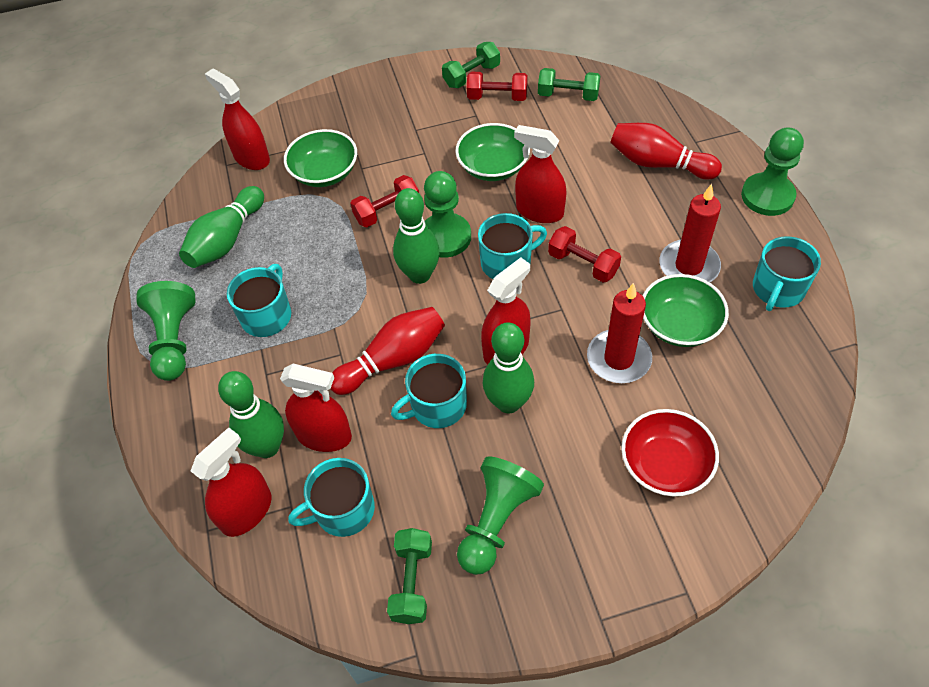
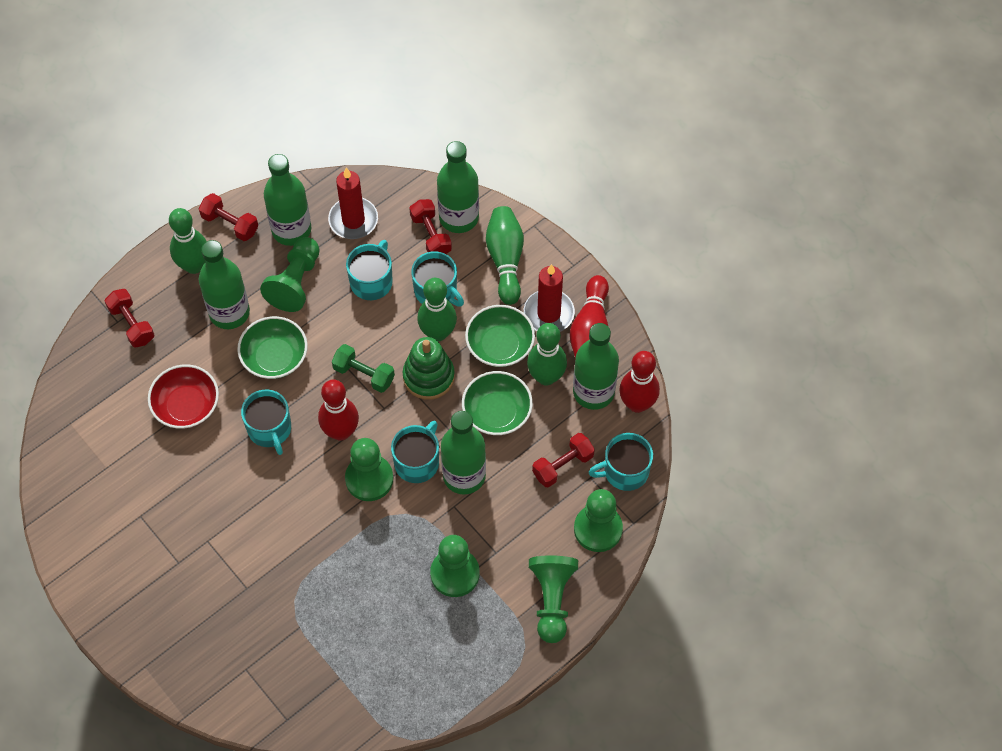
green bottle: 0 -> 5
green dumbbell: 3 -> 1
green pawn: 4 -> 5
green stacking toy: 0 -> 1
red bowling pin: 2 -> 3
red dumbbell: 3 -> 4
red spray bottle: 5 -> 0

